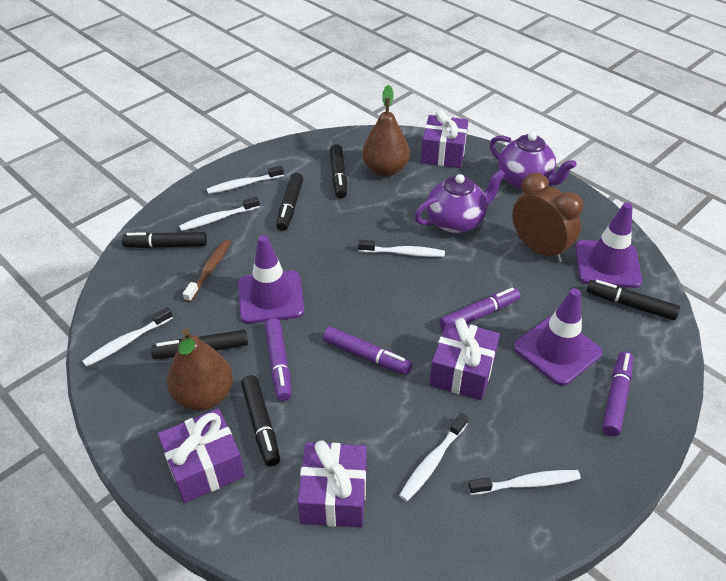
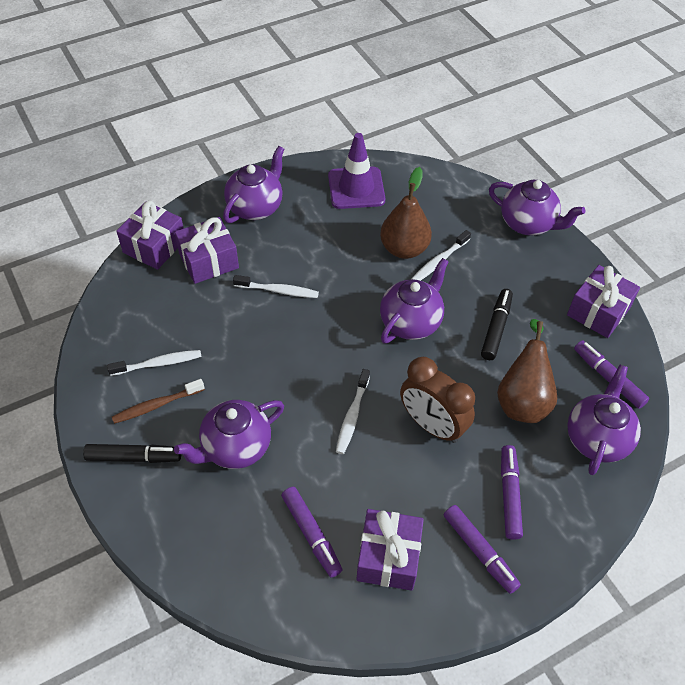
black marker: 6 -> 2
purple teapot: 2 -> 5
purple traffic cone: 3 -> 1
white toothbrush: 6 -> 4

